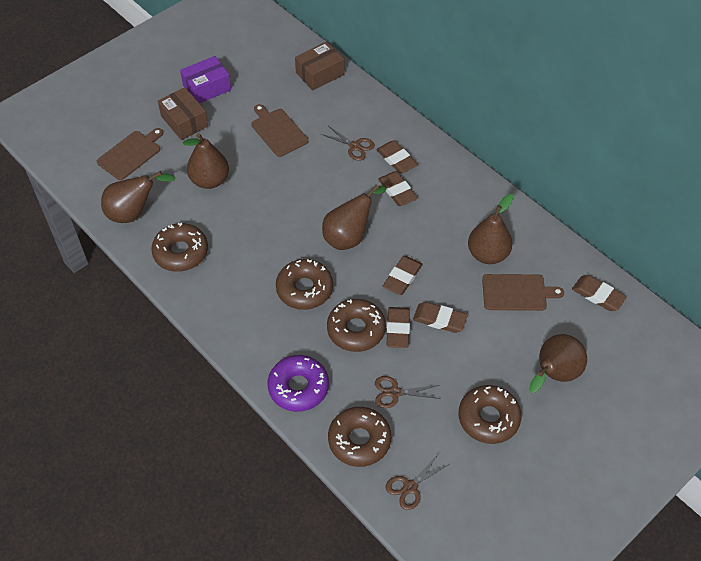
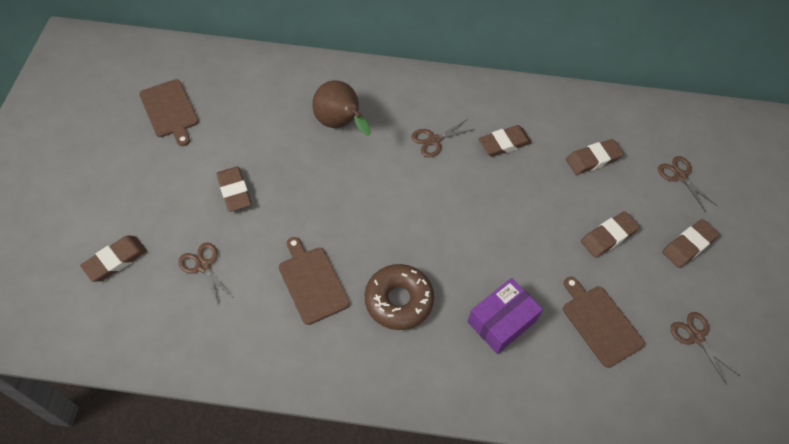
brown box: 2 -> 0
brown donut: 5 -> 1
brown pear: 5 -> 1
brown scissors: 3 -> 4
purple donut: 1 -> 0

